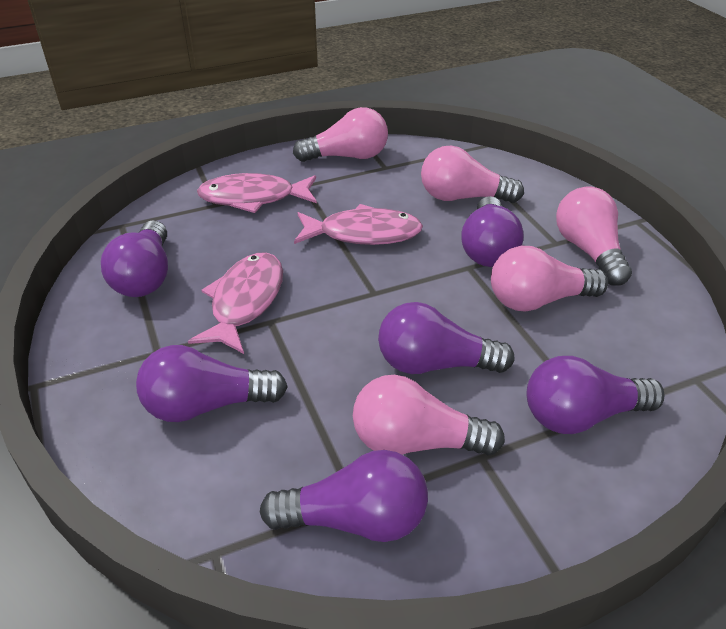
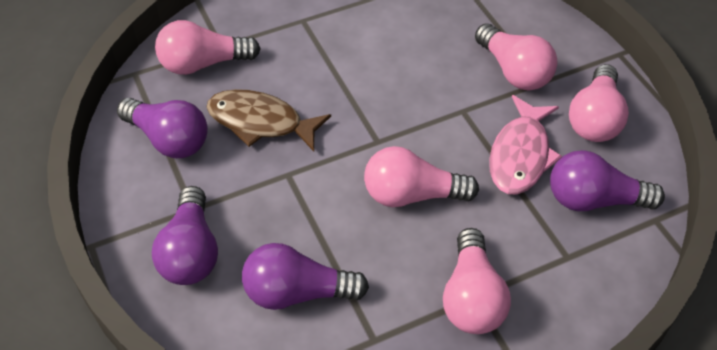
brown fish: 0 -> 1
pink fish: 3 -> 1
purple light bulb: 6 -> 4

